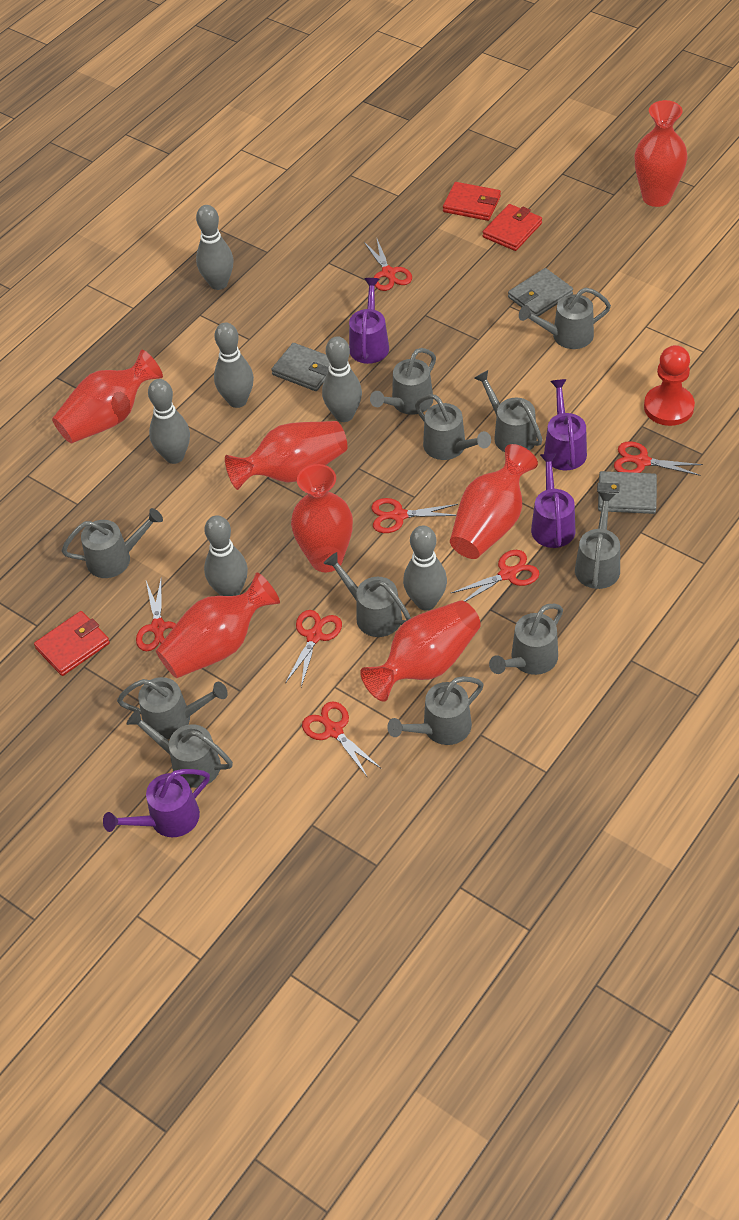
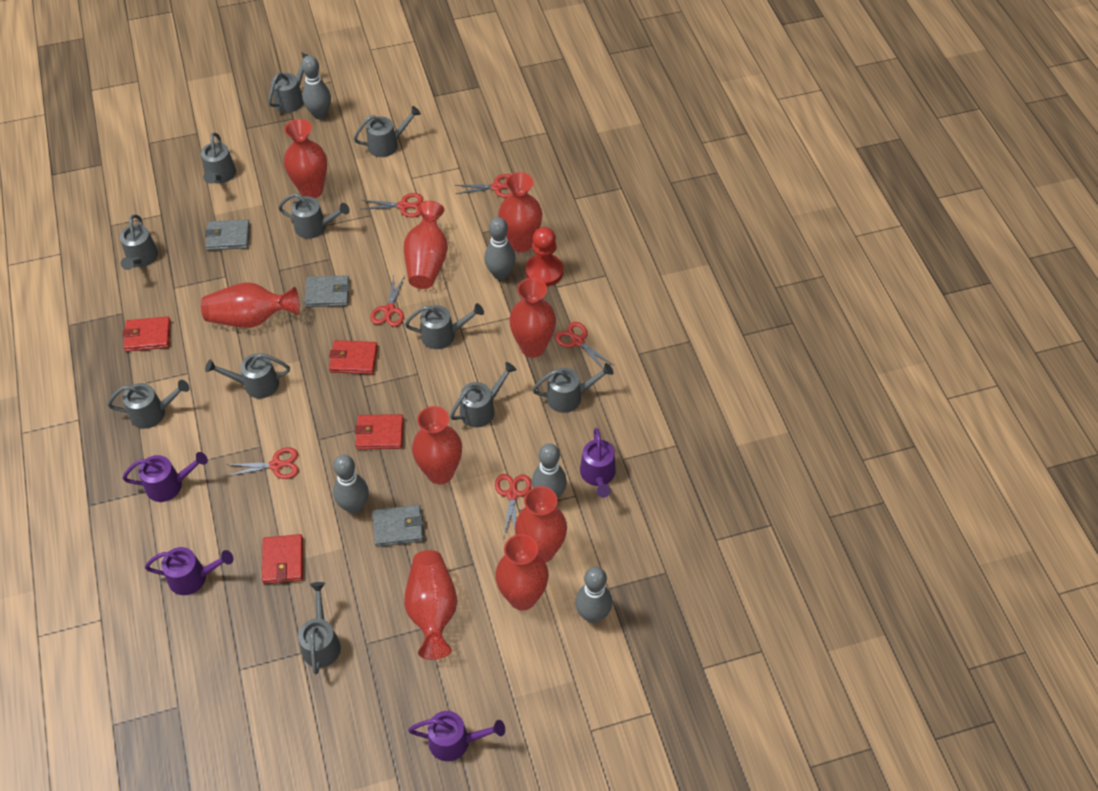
grey bowling pin: 6 -> 5
red scissors: 7 -> 6
red vase: 7 -> 9
red wallet: 3 -> 4

